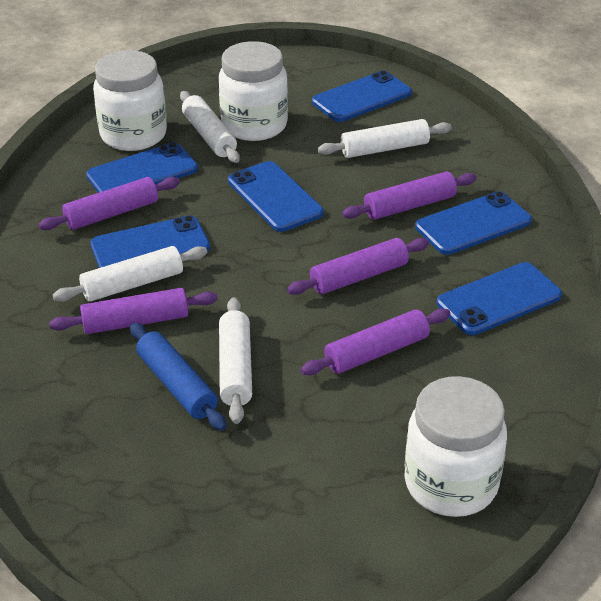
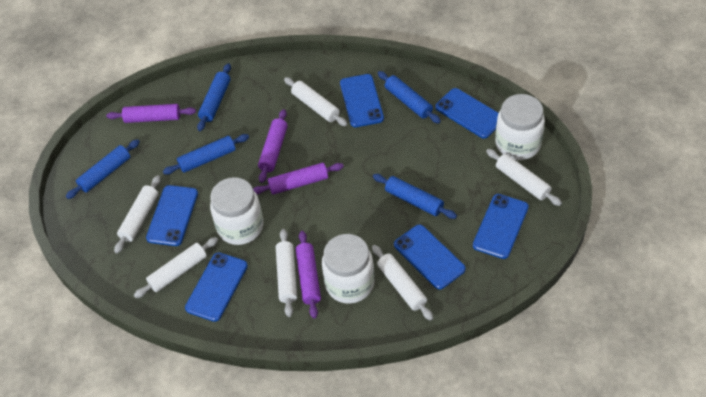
blue rolling pin: 1 -> 5
purple rolling pin: 5 -> 4
white rolling pin: 4 -> 6

